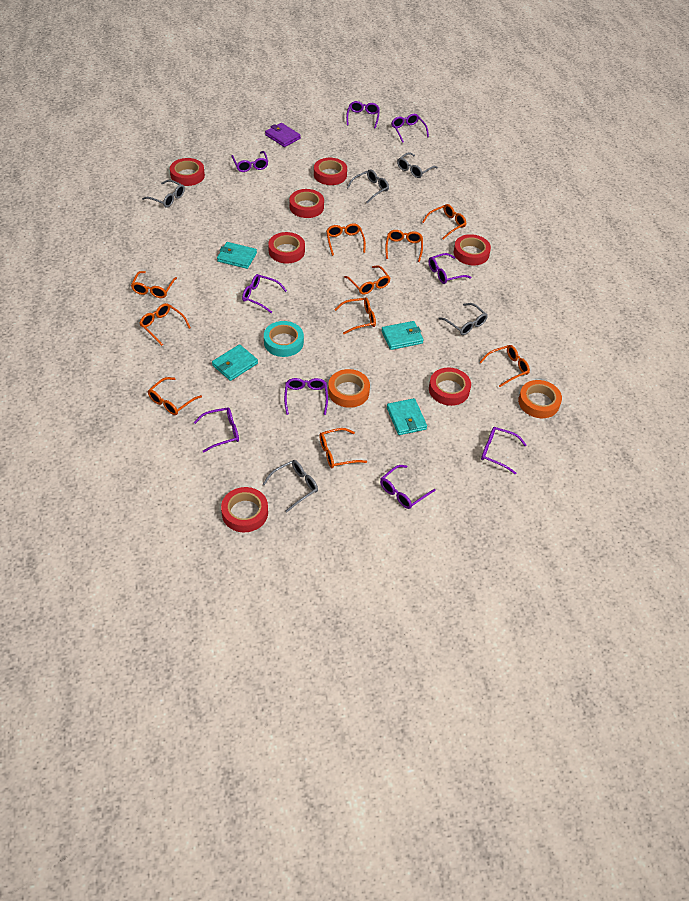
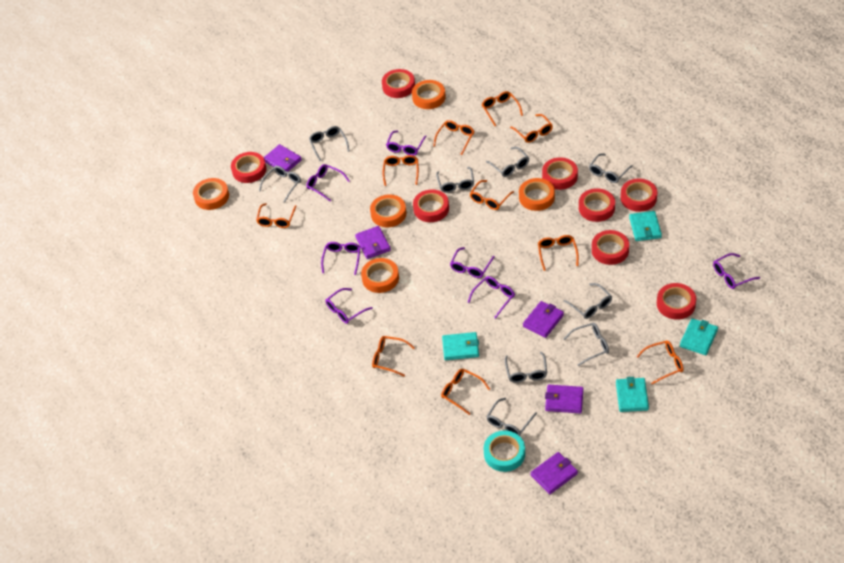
grey glasses: 5 -> 9
orange tape: 2 -> 5
purple glasses: 9 -> 7
purple wallet: 1 -> 5
red tape: 7 -> 8

